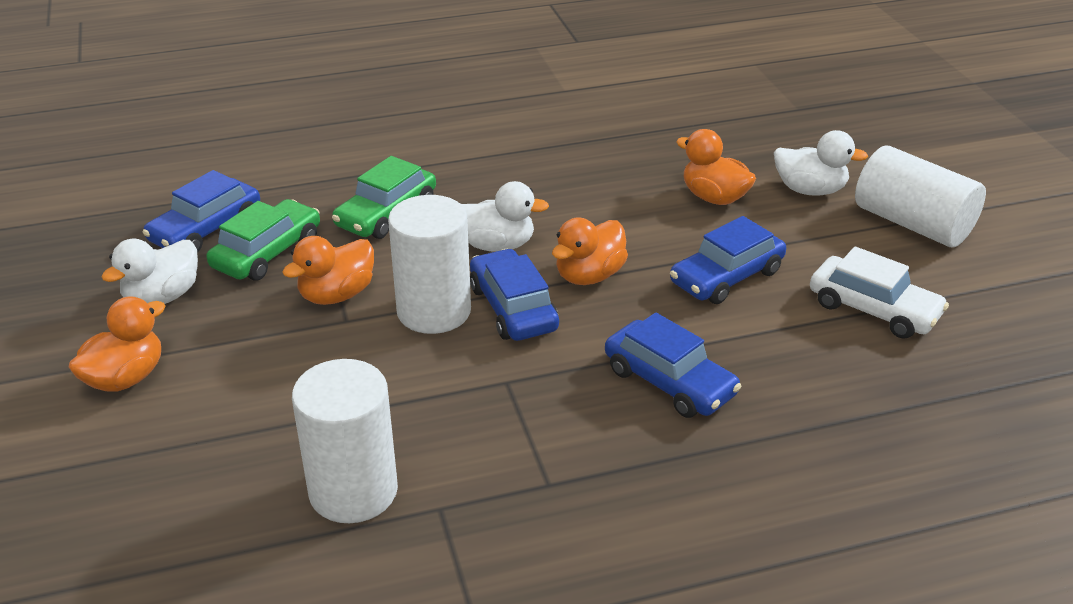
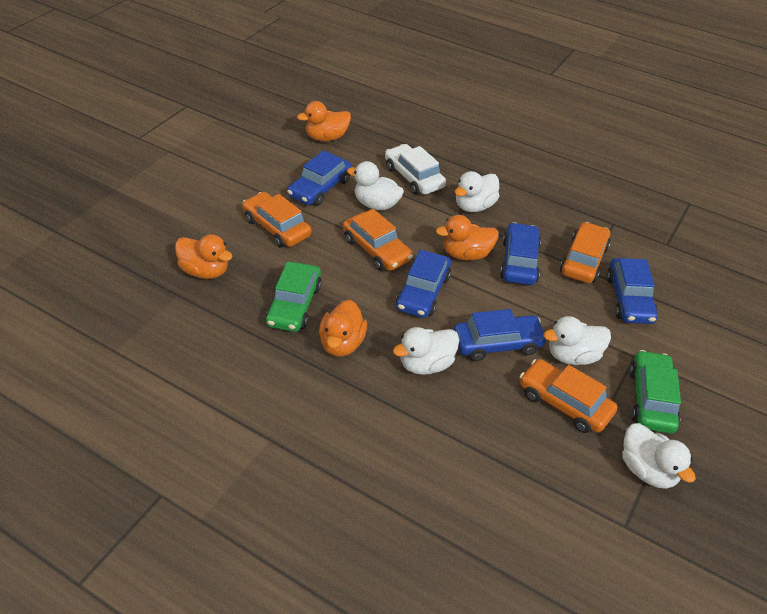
blue car: 4 -> 5
orange car: 0 -> 4
white cylinder: 3 -> 0
white duck: 3 -> 5

